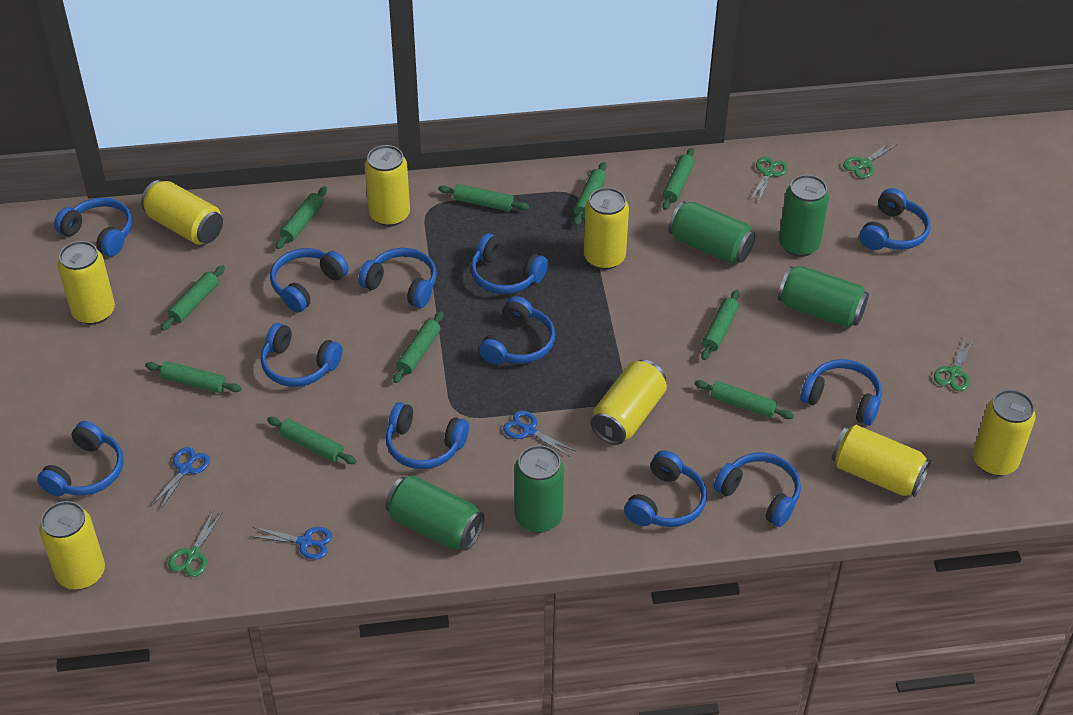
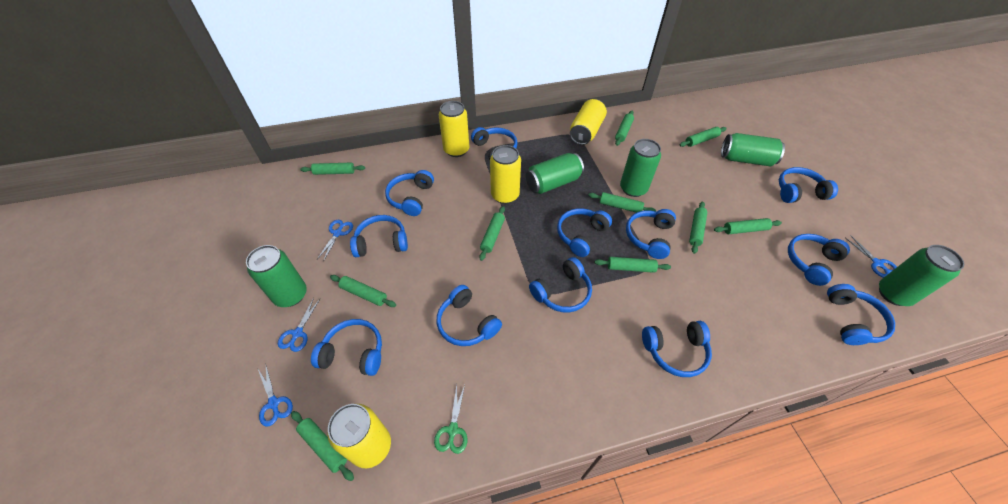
blue scissors: 3 -> 4
green scissors: 4 -> 1
yellow can: 8 -> 4

